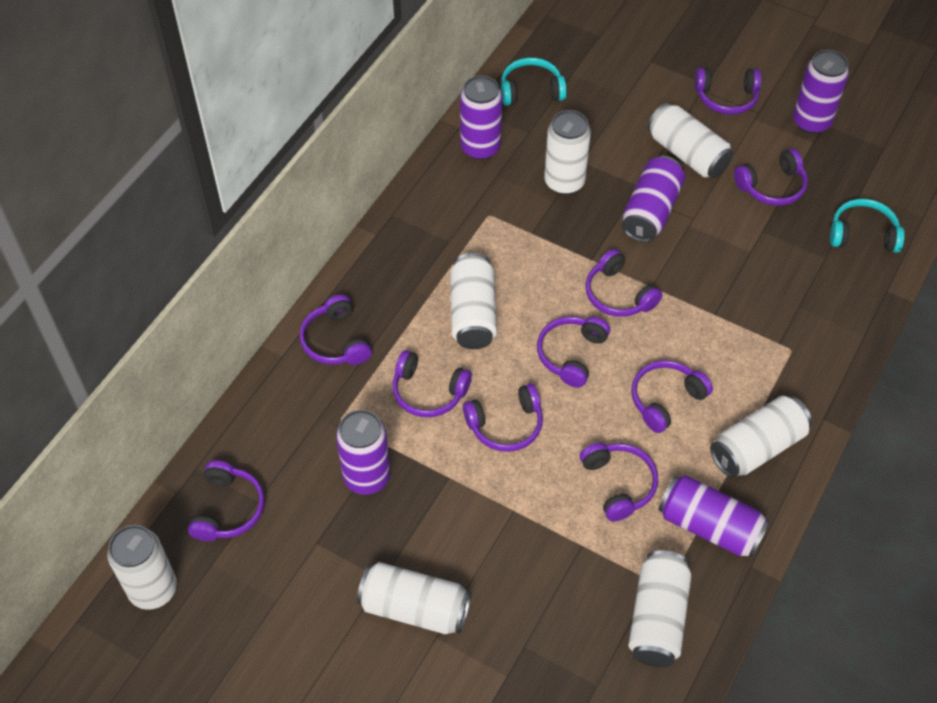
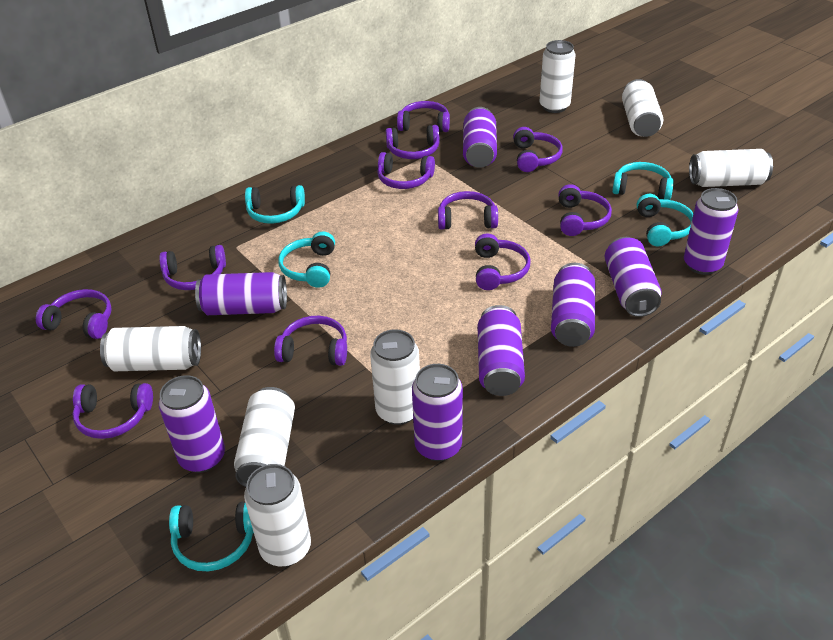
purple can: 5 -> 8
purple headphones: 10 -> 11
turquoise headphones: 2 -> 5

